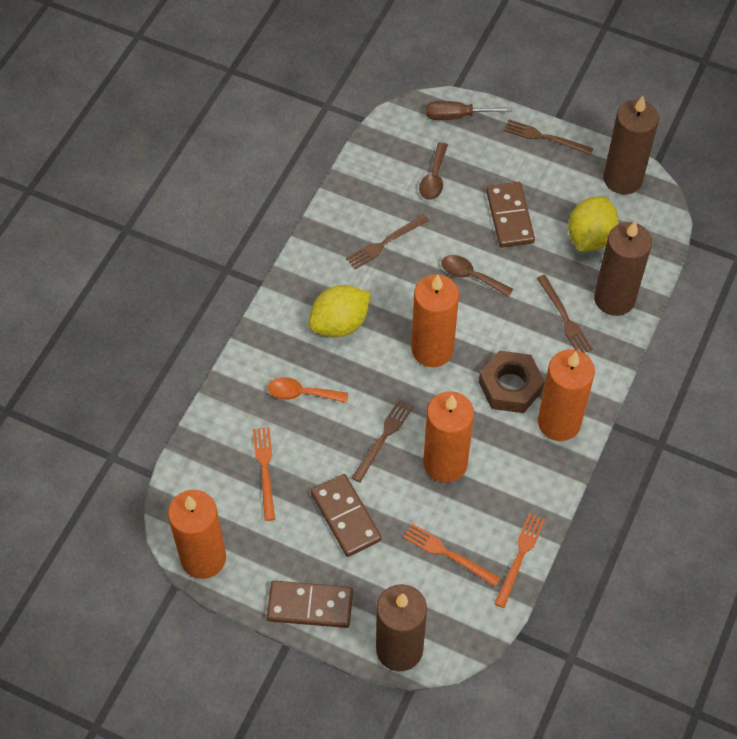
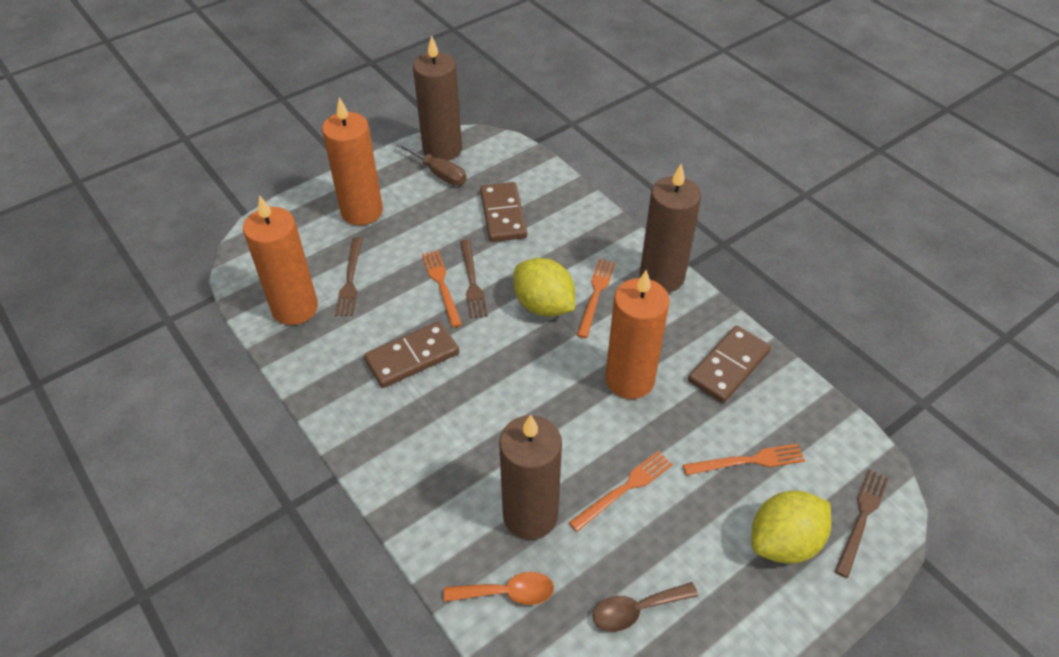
brown fork: 4 -> 3
brown nut: 1 -> 0
brown spoon: 2 -> 1
orange candle: 4 -> 3
orange fork: 3 -> 4

